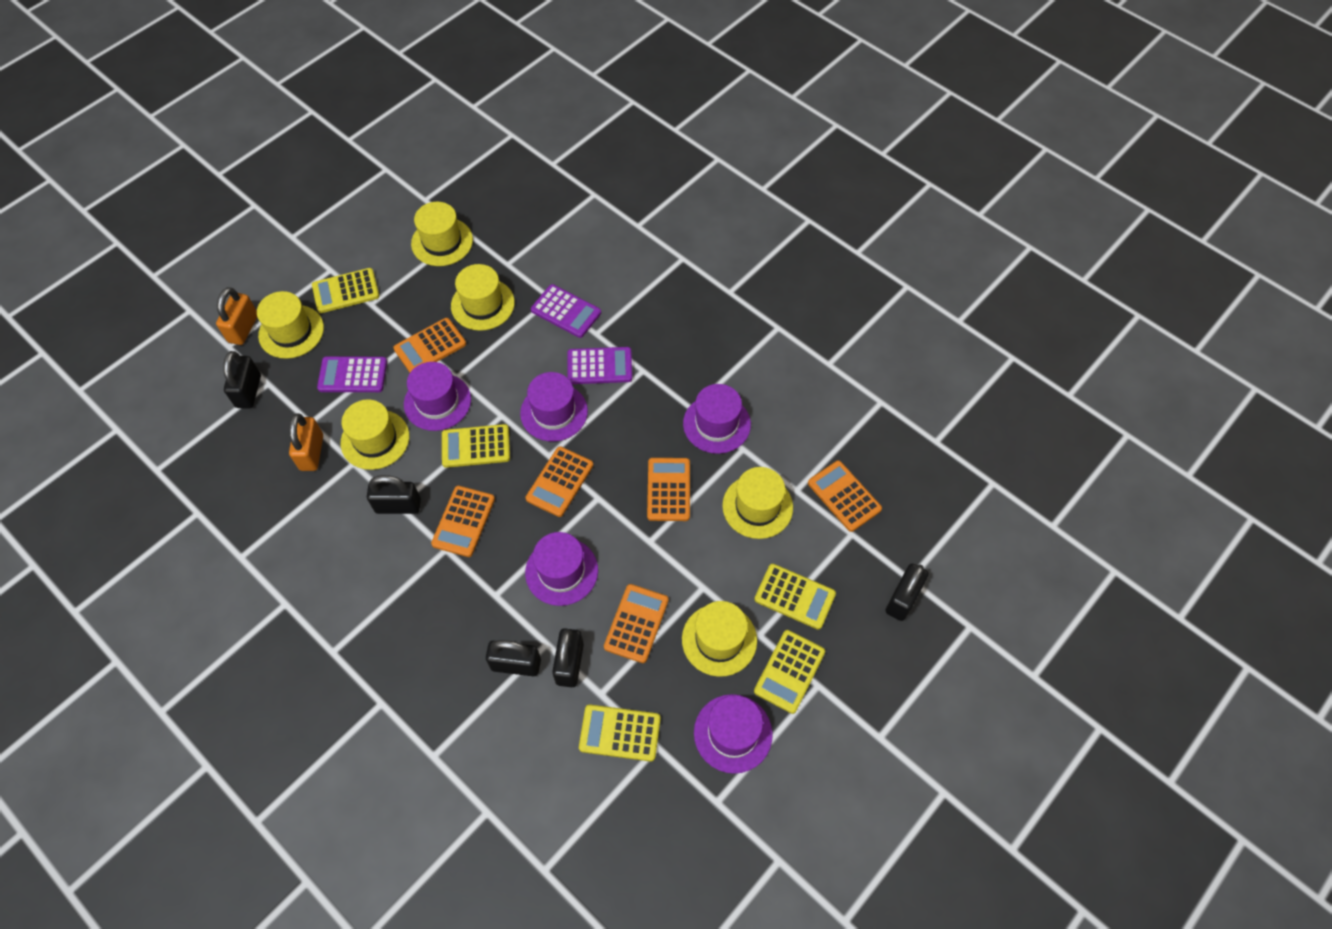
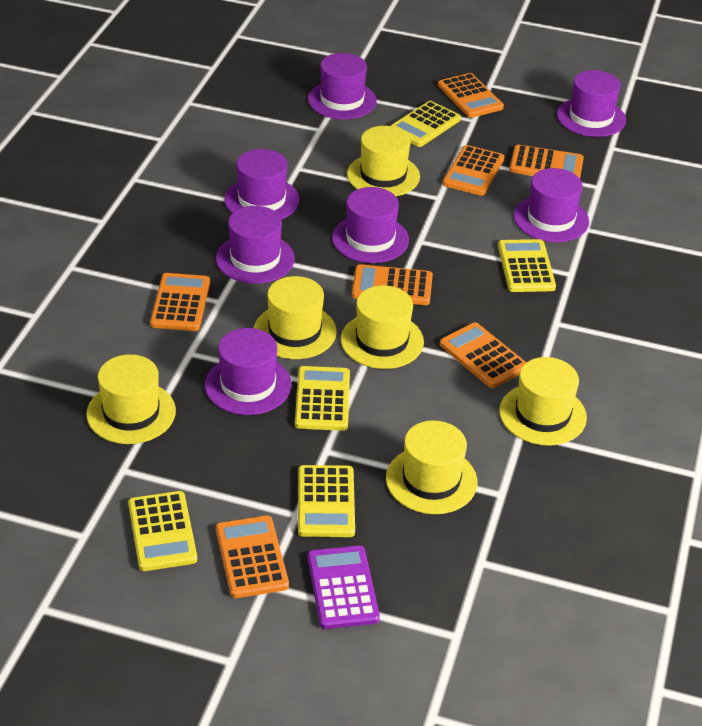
black padlock: 5 -> 0
orange calculator: 6 -> 7
orange padlock: 2 -> 0
purple calculator: 3 -> 1
purple hat: 5 -> 7

